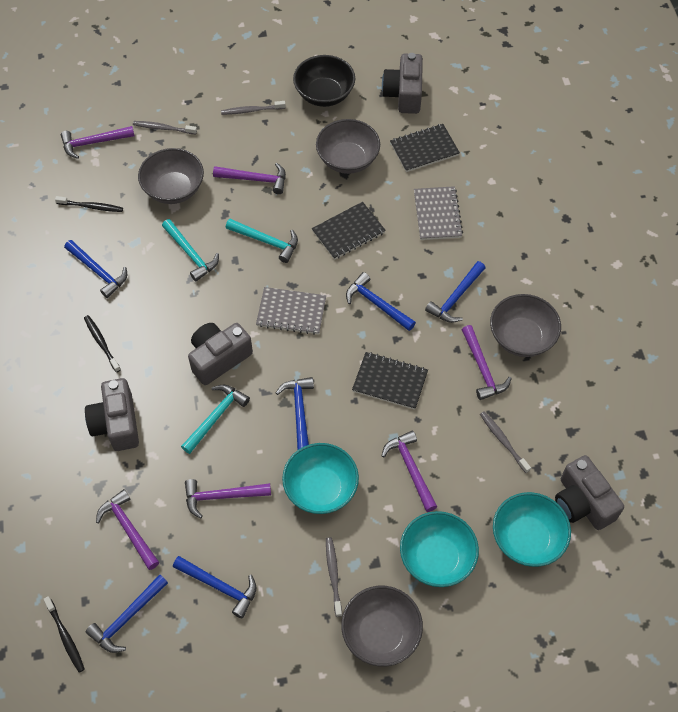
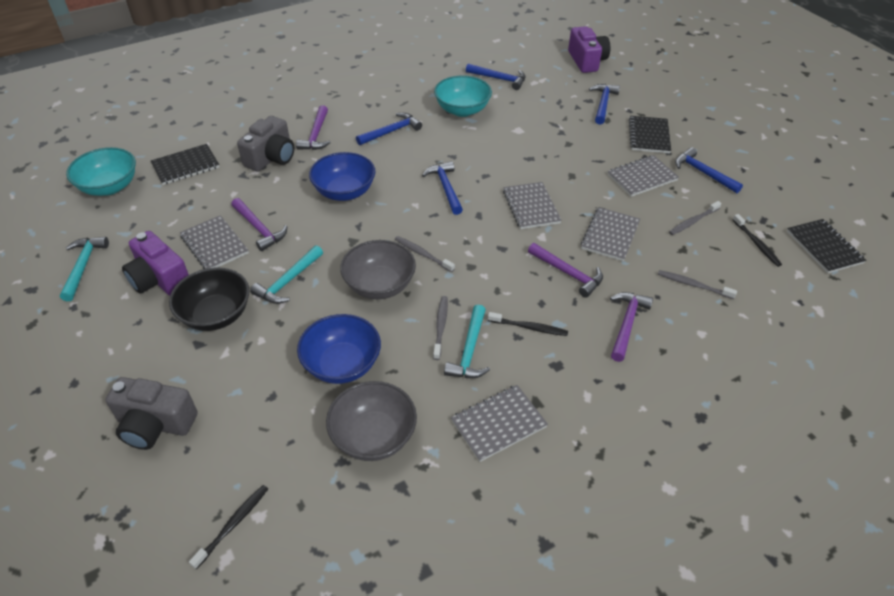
blue bowl: 0 -> 2
blue hammer: 6 -> 5
grey bowl: 4 -> 2
grey camera: 4 -> 2
grey notebook: 2 -> 5
purple camera: 0 -> 2
purple hammer: 6 -> 4
turquoise bowl: 3 -> 2

